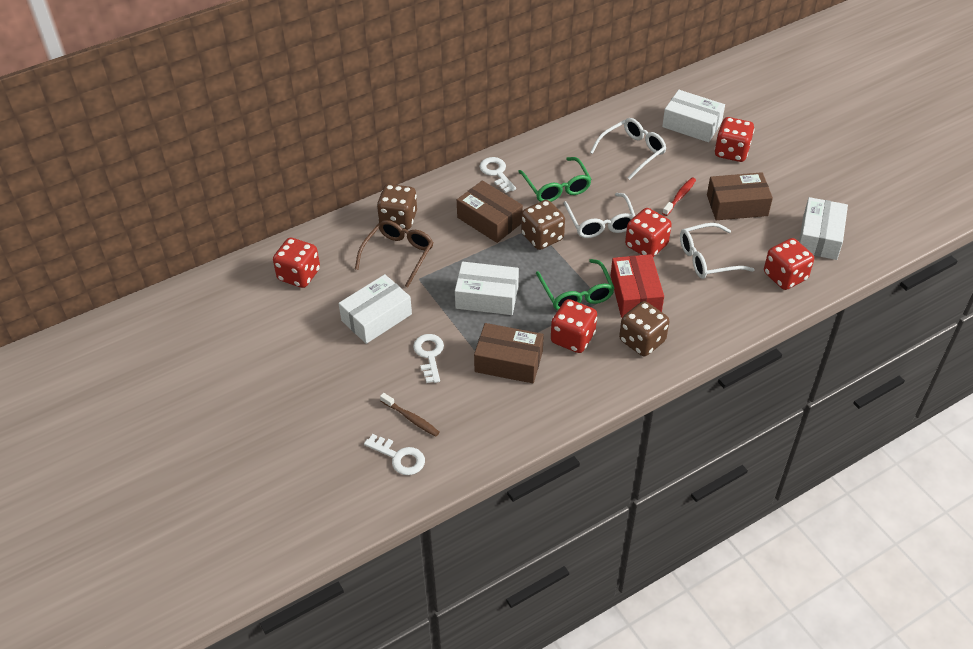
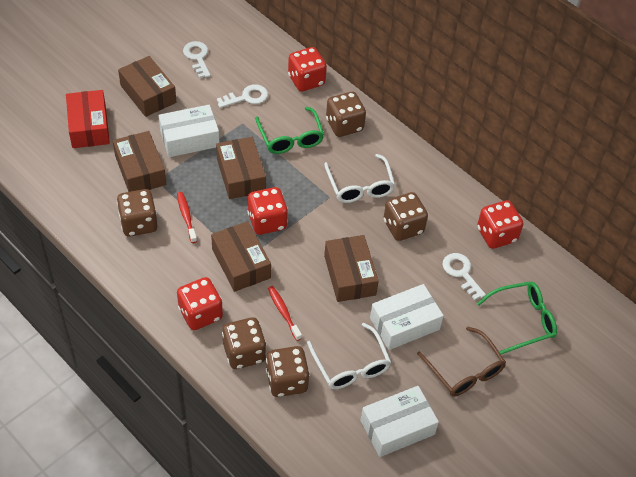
brown box: 3 -> 5
brown dice: 3 -> 5
brown toothbrush: 1 -> 0
red dice: 5 -> 4
red toothbrush: 1 -> 2
white box: 4 -> 3
white glasses: 3 -> 2

